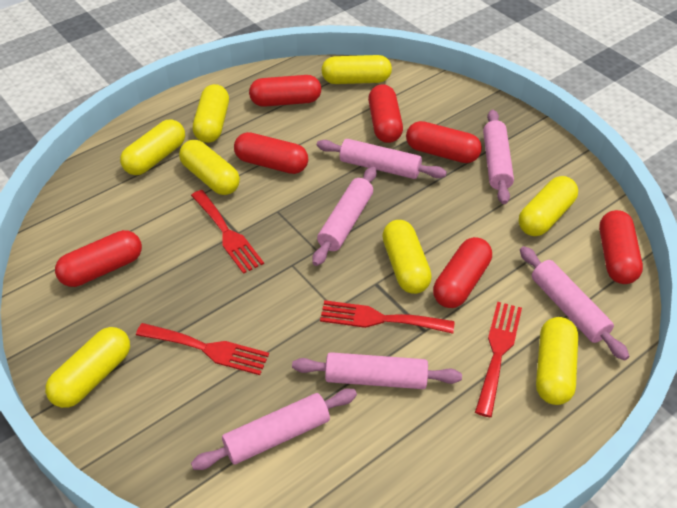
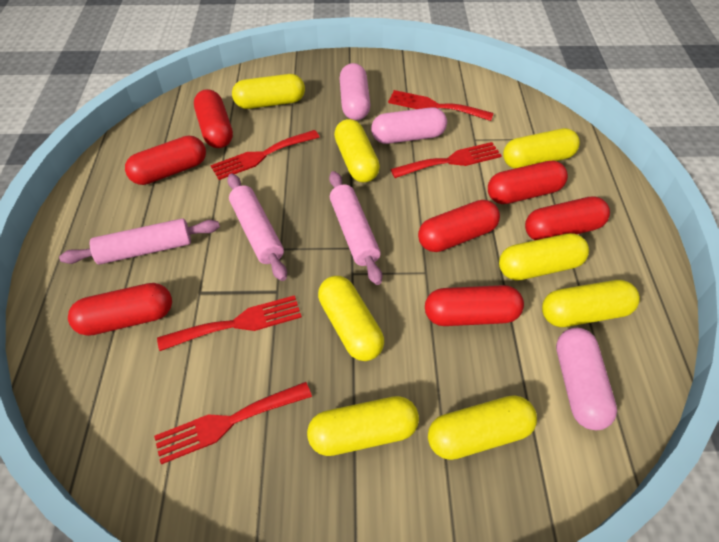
pink capsule: 0 -> 3
pink rolling pin: 6 -> 3
red fork: 4 -> 5

